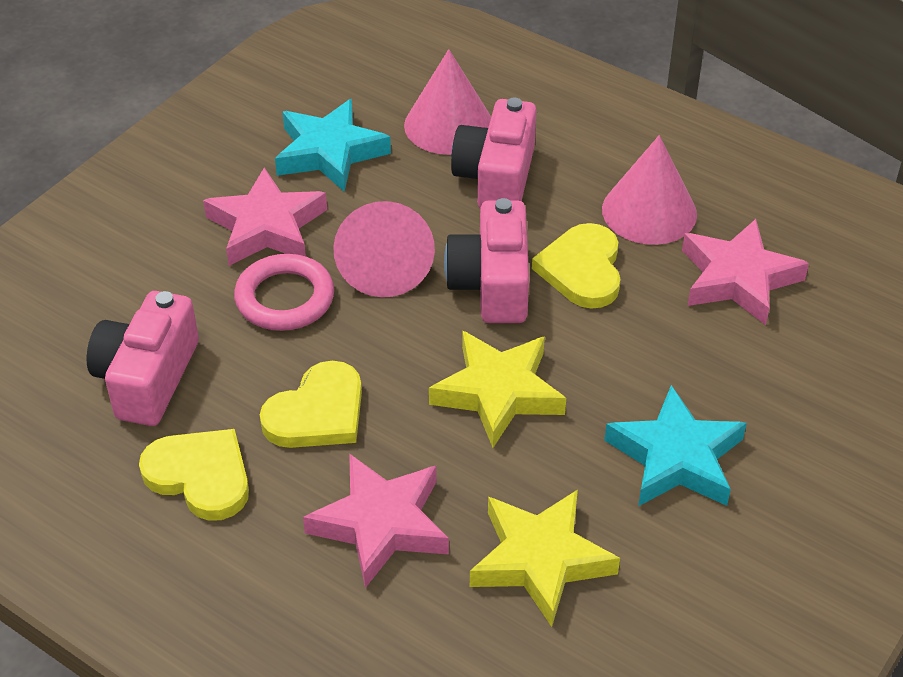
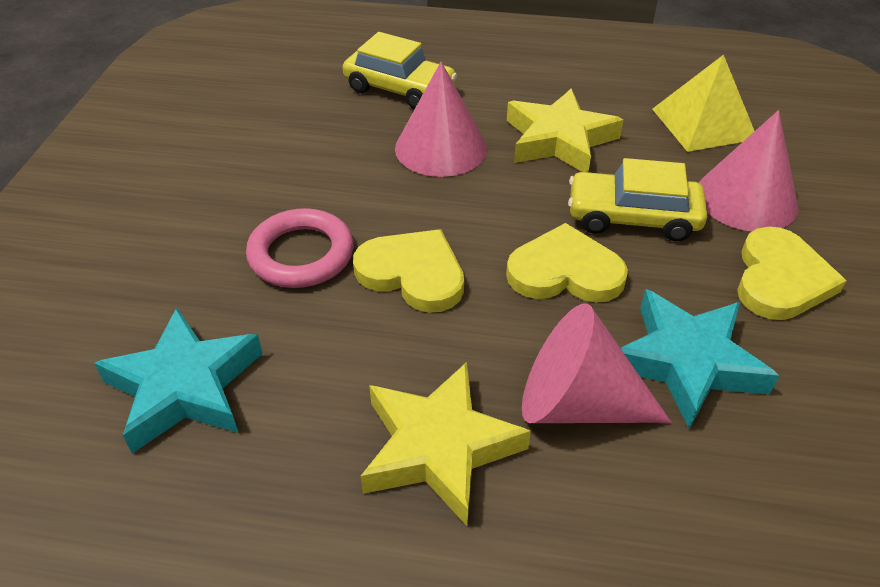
pink camera: 3 -> 0
pink star: 3 -> 0
yellow car: 0 -> 2
yellow pyramid: 0 -> 1

